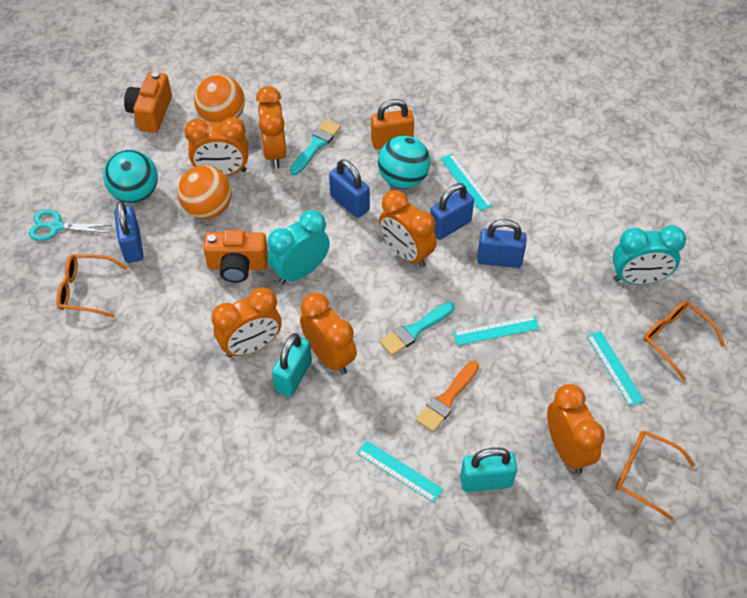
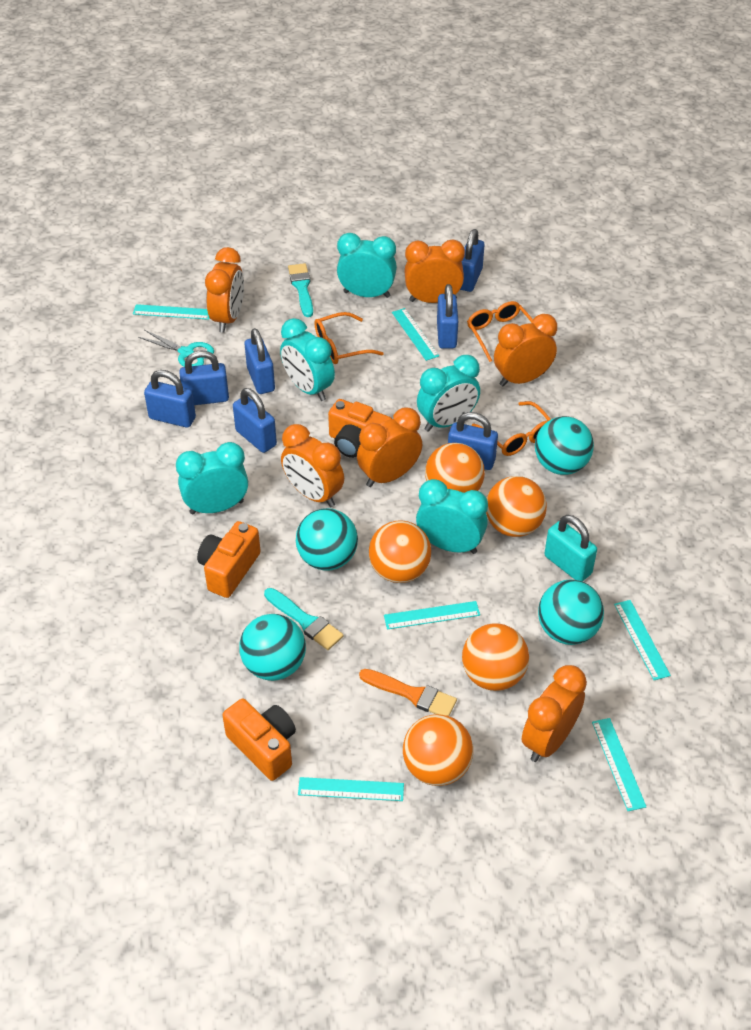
blue padlock: 4 -> 7
orange ball: 2 -> 5
orange camera: 2 -> 3
orange padlock: 1 -> 0
turquoise ball: 2 -> 4
turquoise clock: 2 -> 5
turquoise padlock: 2 -> 1
turquoise ruler: 4 -> 6

